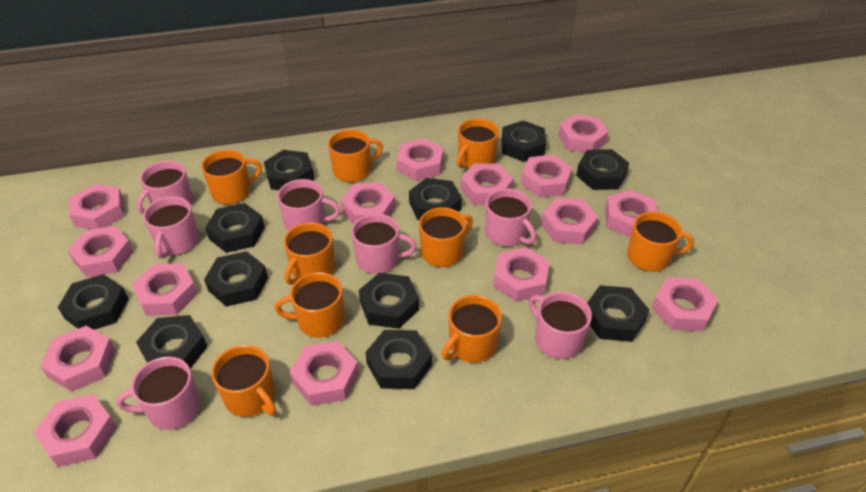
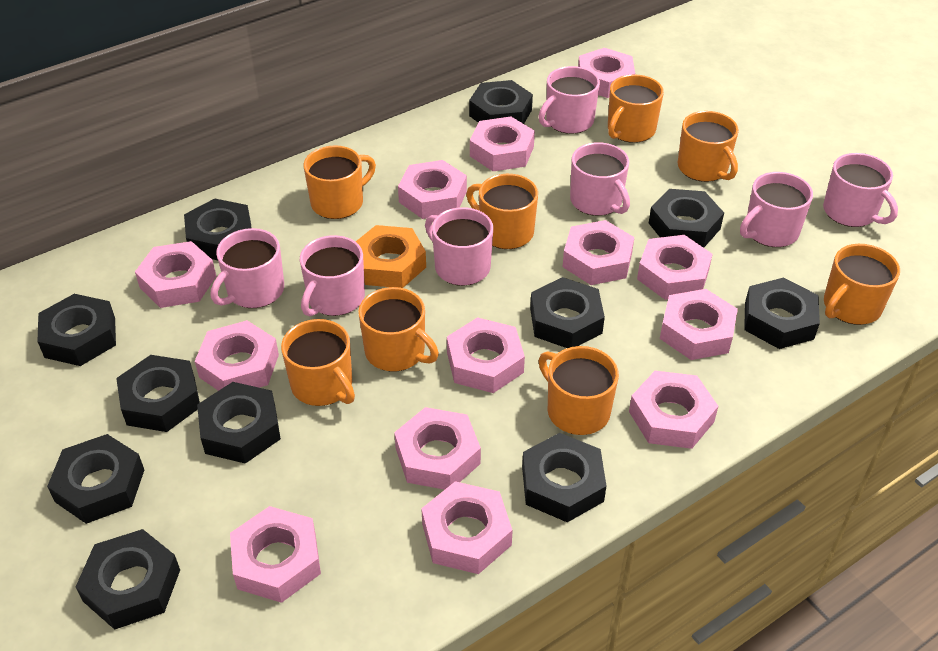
orange mug: 9 -> 8
orange nut: 0 -> 1
pink nut: 15 -> 13

